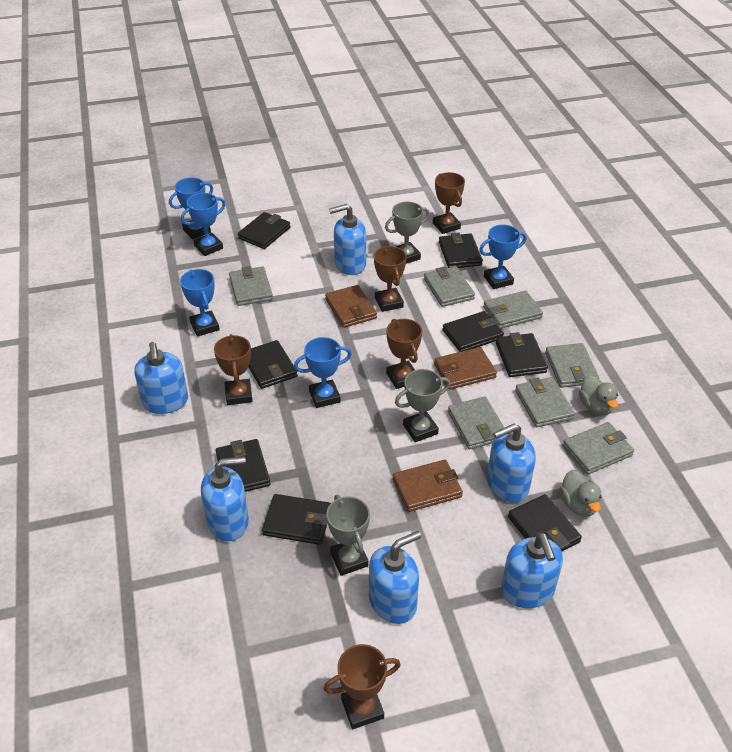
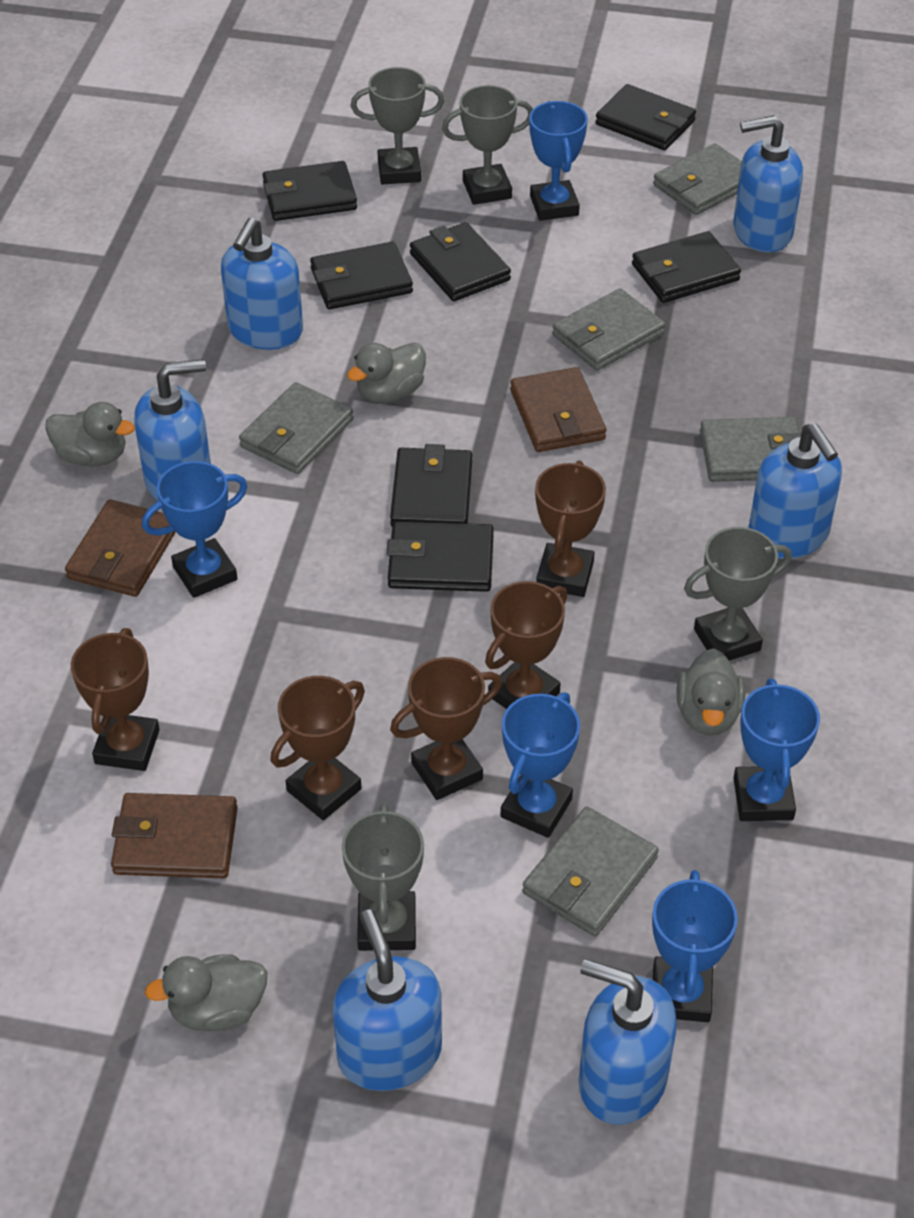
black wallet: 8 -> 7
grey duck: 2 -> 4
grey trophy: 3 -> 4
grey wallet: 7 -> 5

